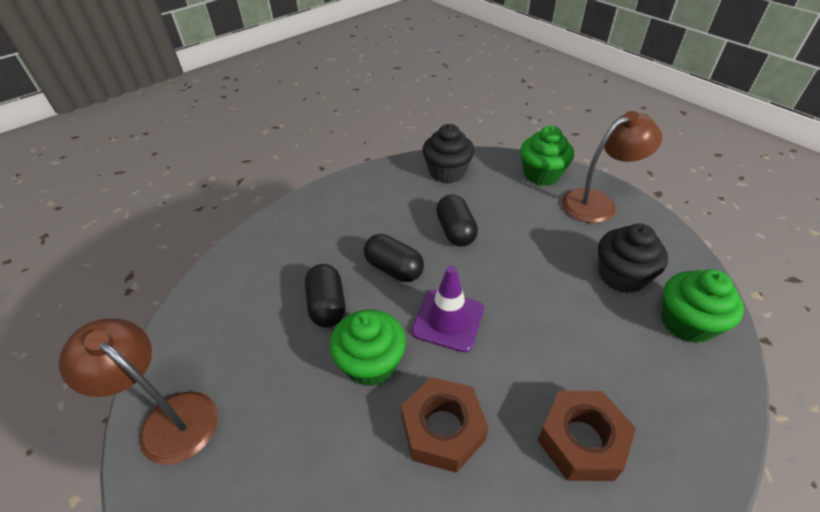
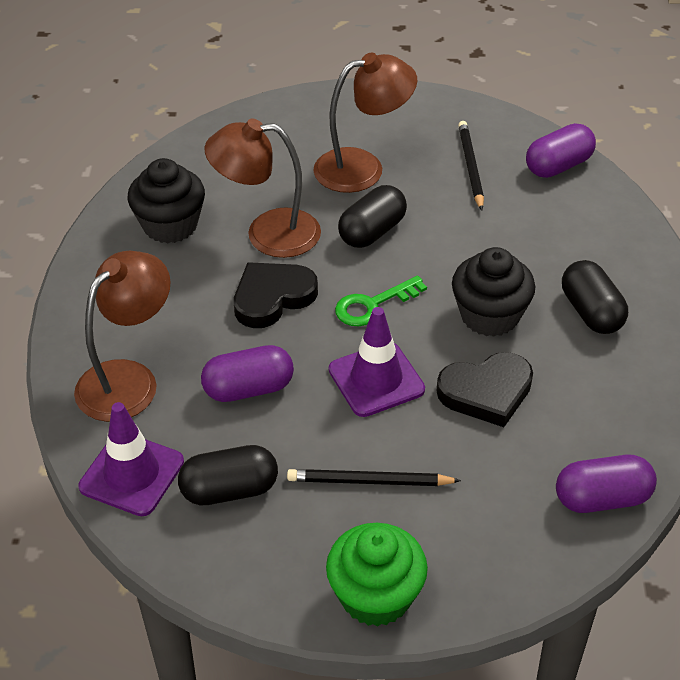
black heart: 0 -> 2
black pencil: 0 -> 2
brown lamp: 2 -> 3
brown nut: 2 -> 0
green cupcake: 3 -> 1
green key: 0 -> 1
purple capsule: 0 -> 3
purple traffic cone: 1 -> 2

